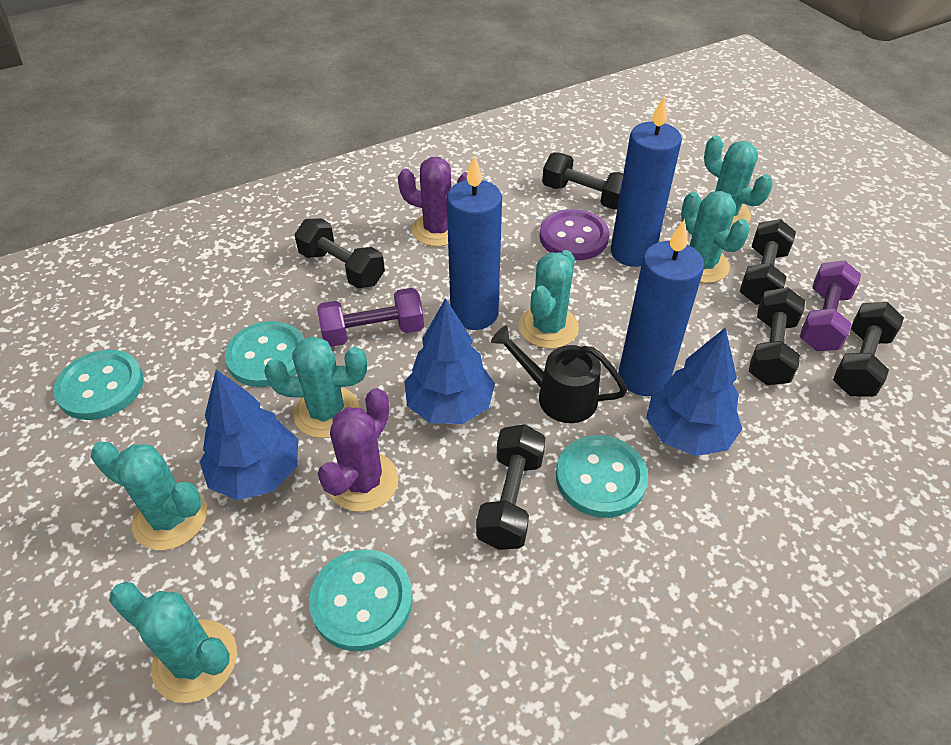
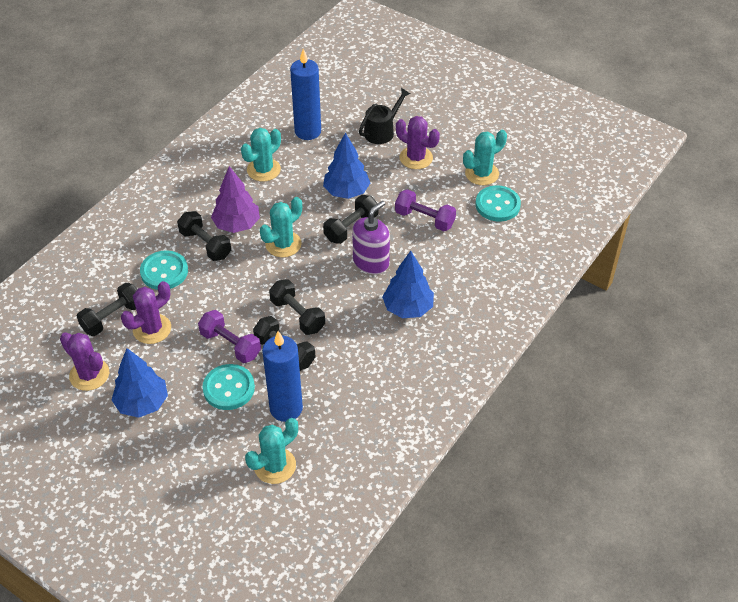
black dumbbell: 6 -> 5
blue candle: 3 -> 2
purple button: 1 -> 0
purple cactus: 2 -> 3
purple soap dispenser: 0 -> 1
purple tree: 0 -> 1
turquoise button: 4 -> 3
turquoise cactus: 6 -> 4

